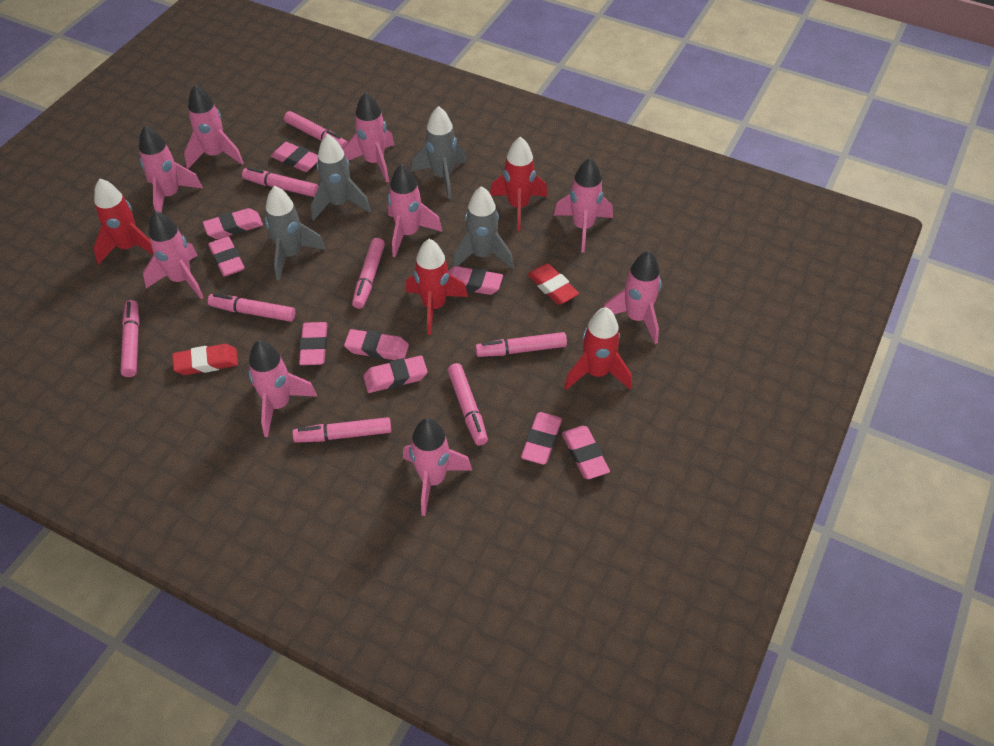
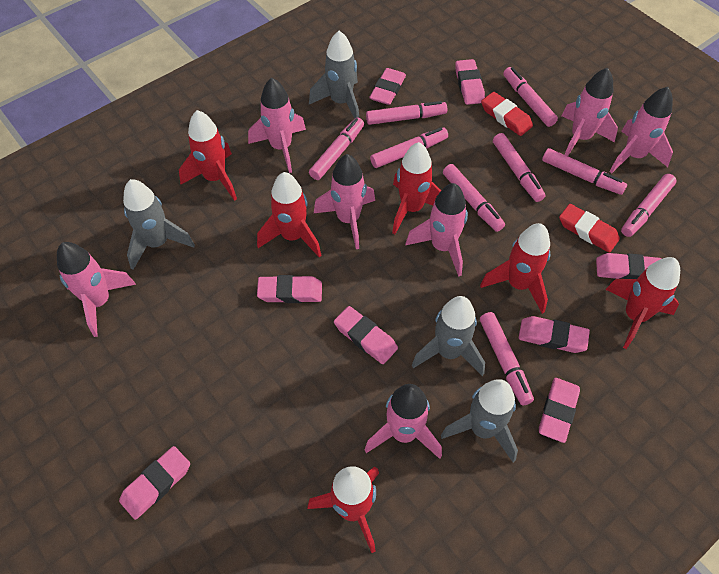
pink eraser: 9 -> 8
pink marker: 8 -> 9
pink rocket: 9 -> 7
red rocket: 4 -> 6

